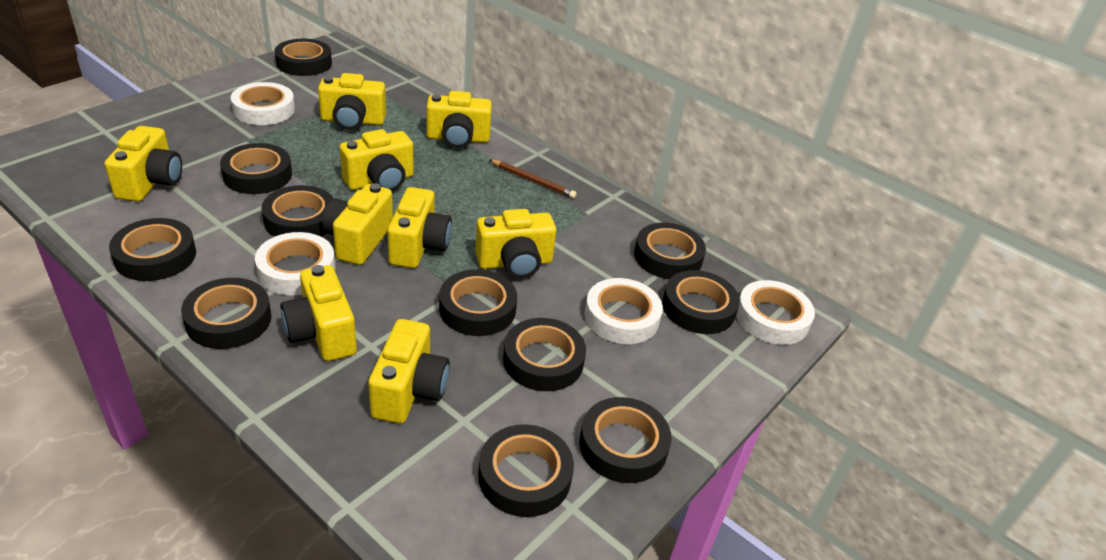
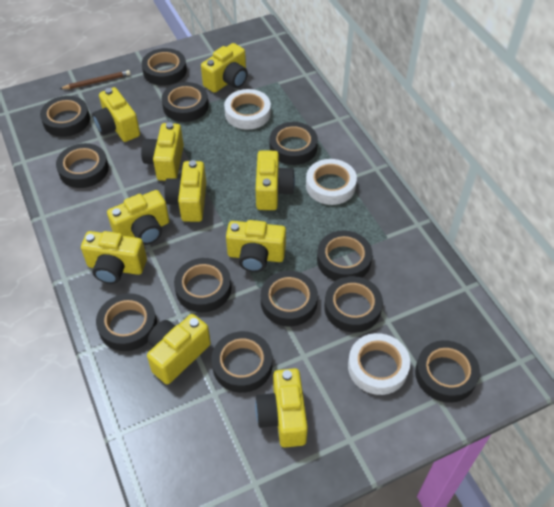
black tape: 11 -> 12
white tape: 4 -> 3
yellow camera: 9 -> 10

